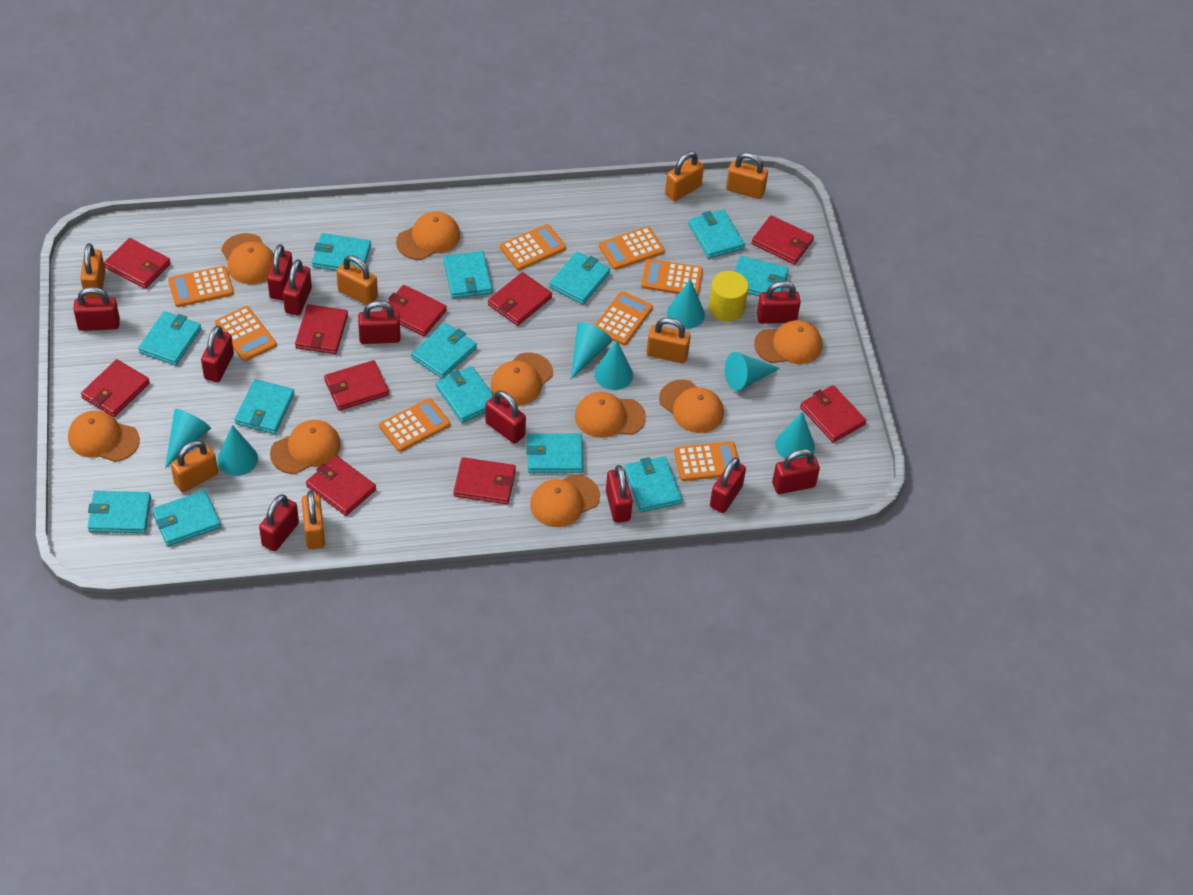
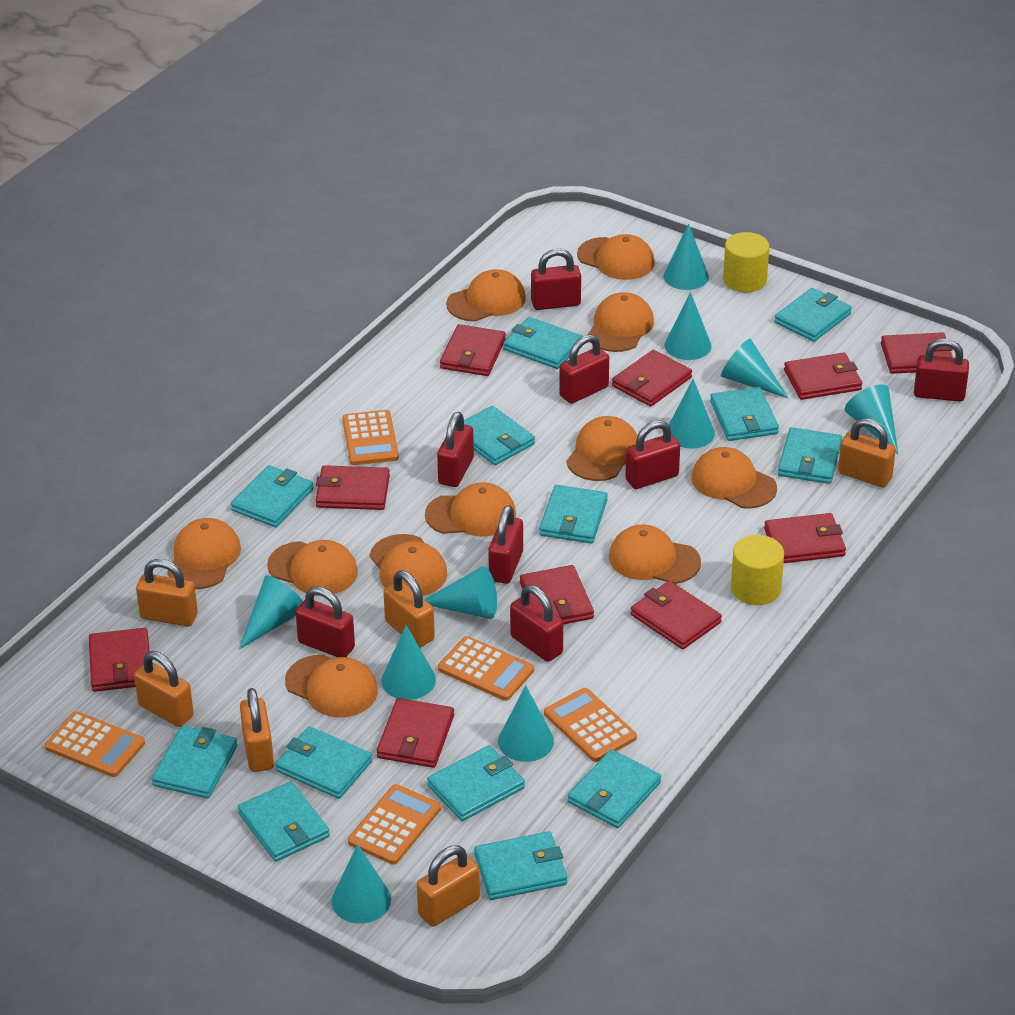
orange calculator: 8 -> 5
orange cap: 9 -> 11
orange padlock: 7 -> 6
red padlock: 11 -> 8
turquoise cone: 7 -> 10
yellow cylinder: 1 -> 2

